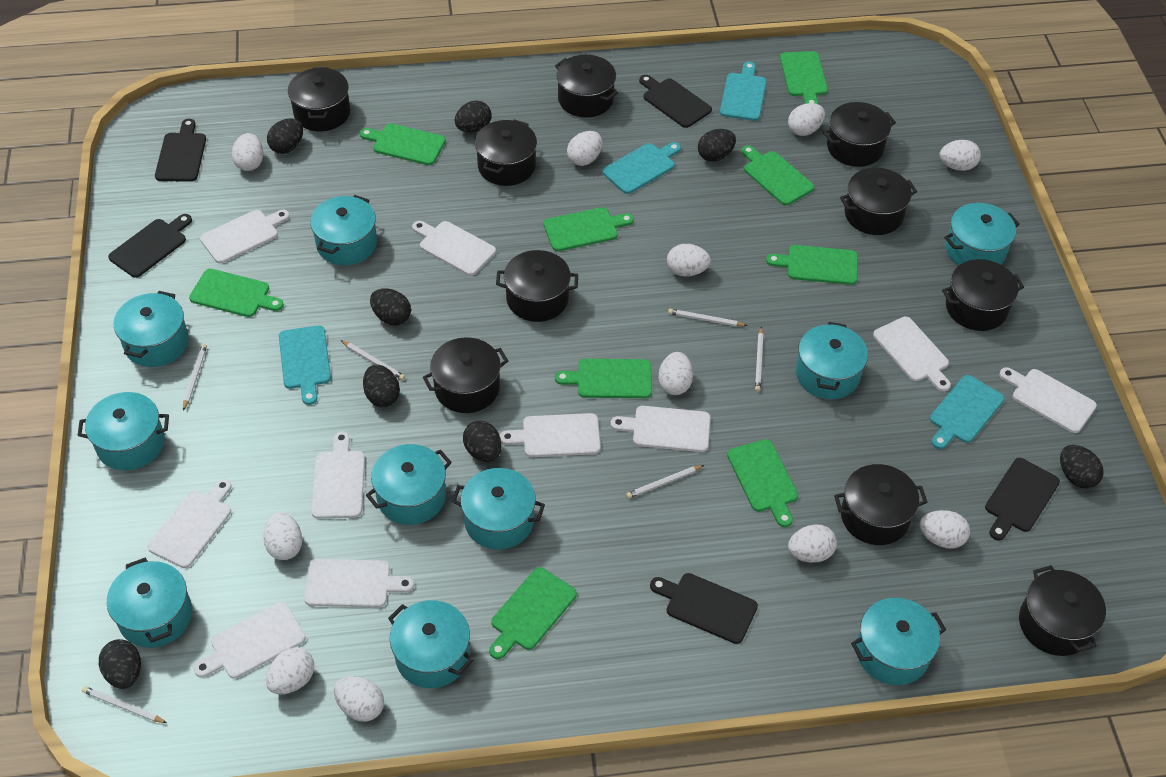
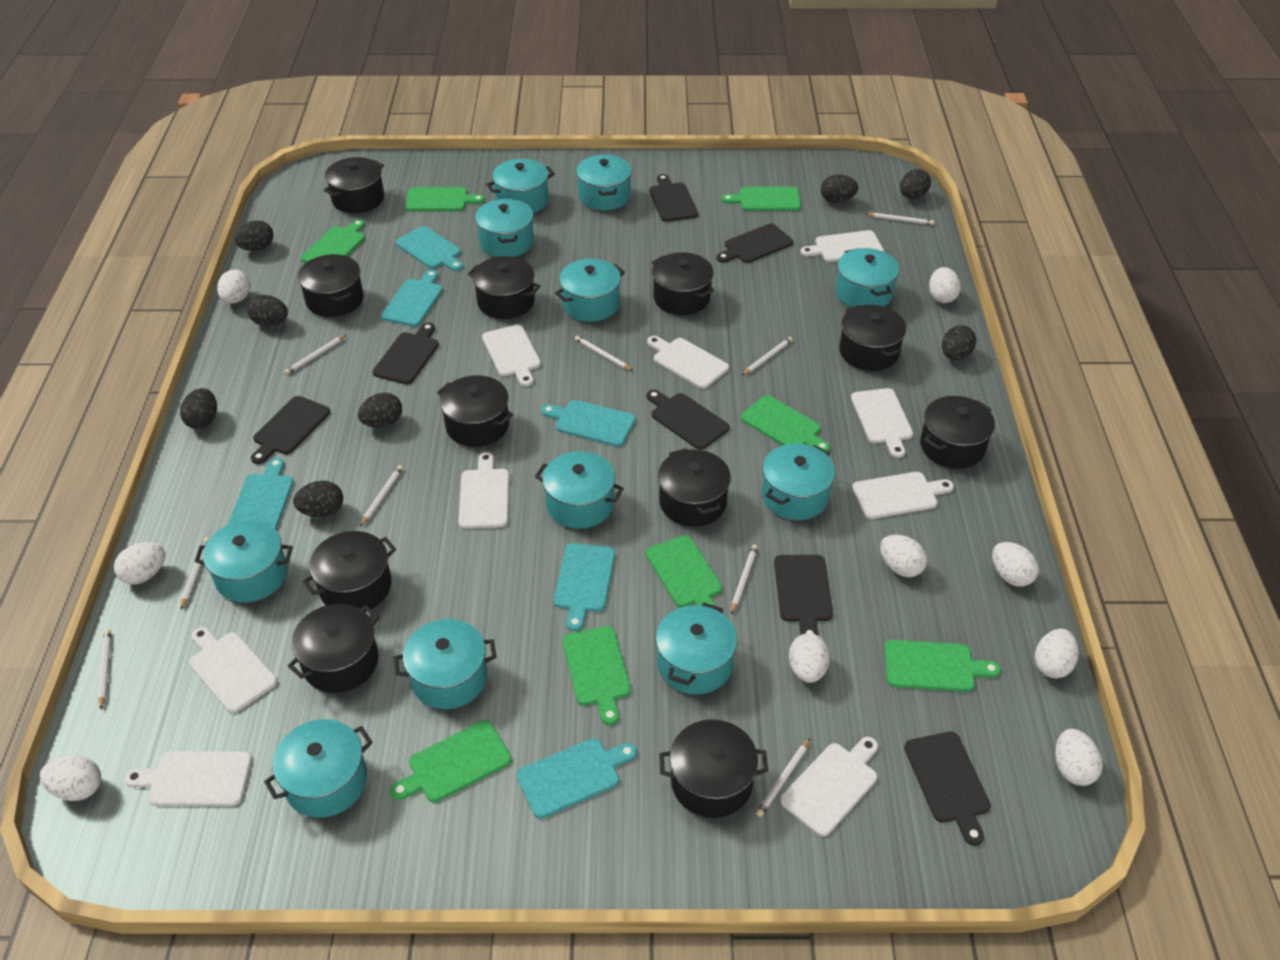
black cutting board: 5 -> 7
black pot: 10 -> 11
green cutting board: 9 -> 8
turquoise cutting board: 4 -> 6
turquoise pot: 10 -> 11
white cutting board: 10 -> 9
white egg: 11 -> 9
white pencil: 6 -> 9

